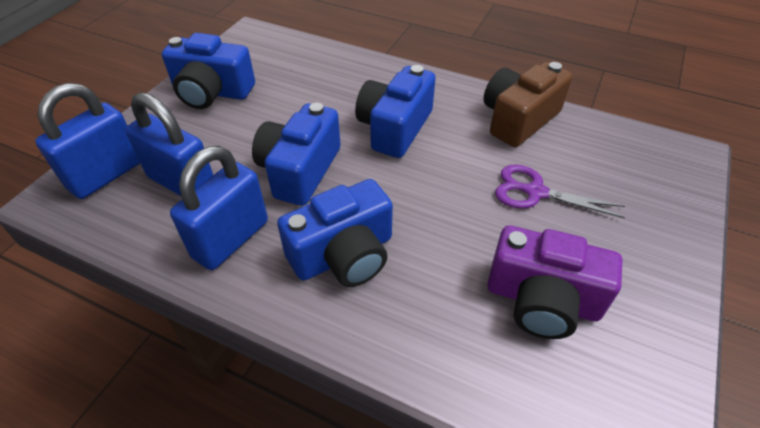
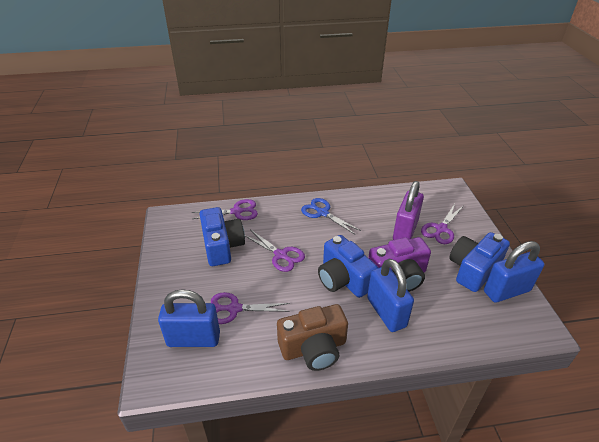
blue camera: 4 -> 3
blue scissors: 0 -> 1
purple padlock: 0 -> 1
purple scissors: 1 -> 4

